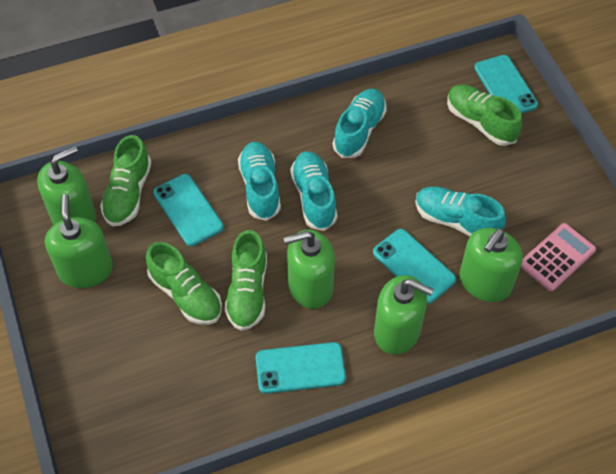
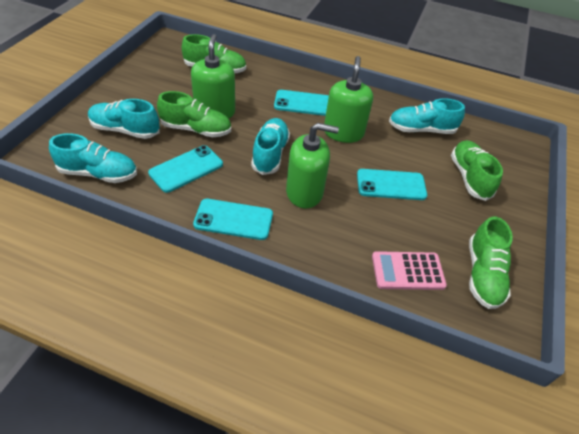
green soap dispenser: 5 -> 3

